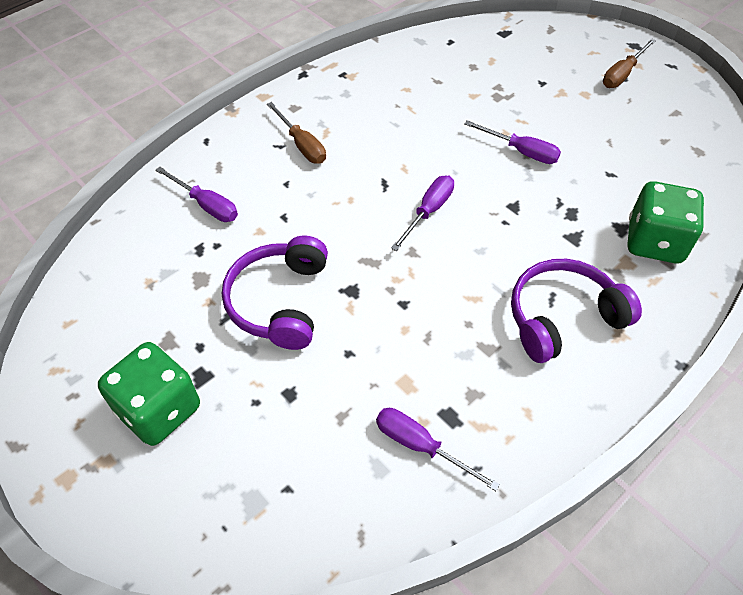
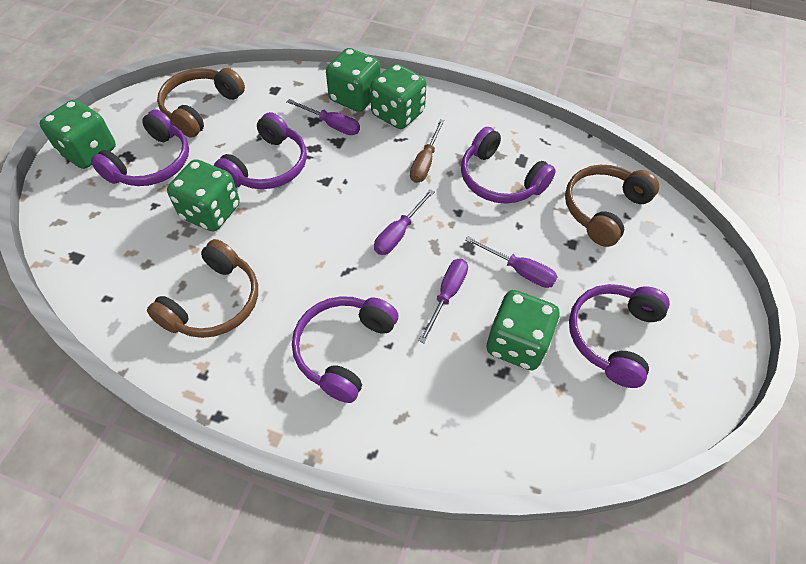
brown headphones: 0 -> 3
brown screwdriver: 2 -> 1
green dice: 2 -> 5
purple headphones: 2 -> 5

